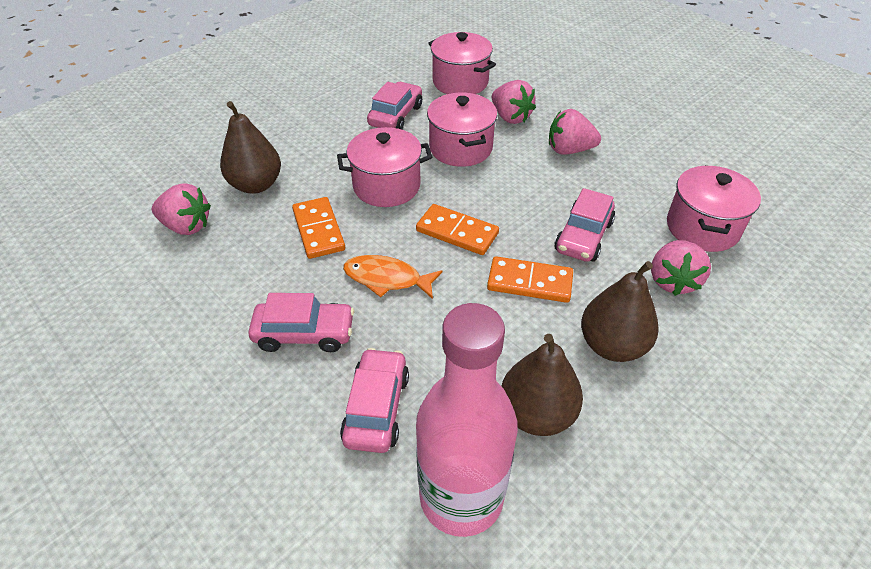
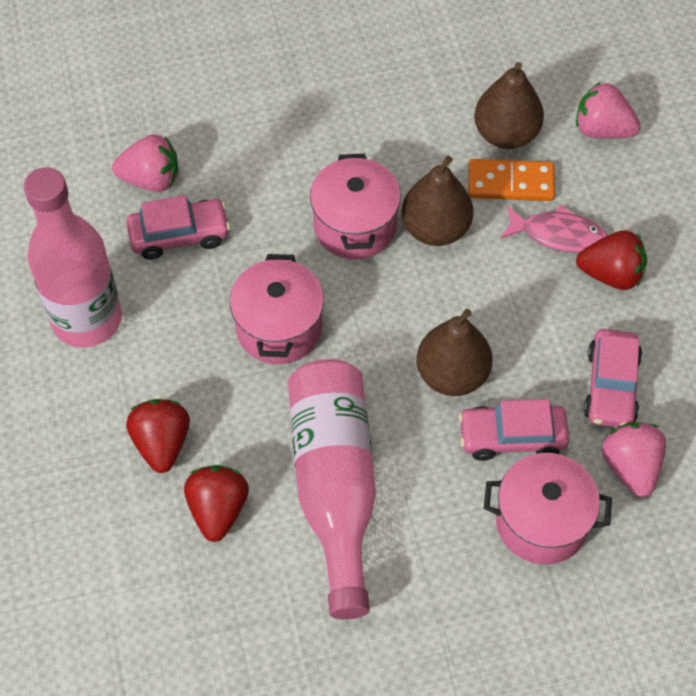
orange domino: 3 -> 1
orange fish: 1 -> 0
pink bottle: 1 -> 2
pink car: 4 -> 3
pink fish: 0 -> 1
pink pot: 4 -> 3
pink strawberry: 4 -> 3
red strawberry: 0 -> 3

